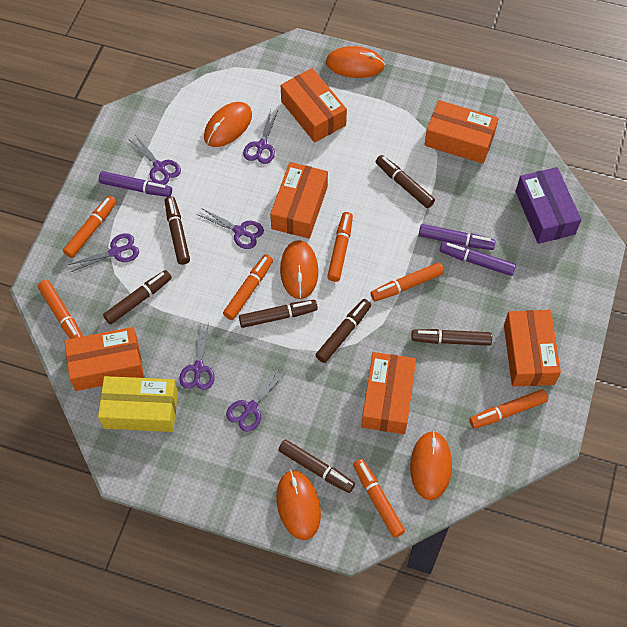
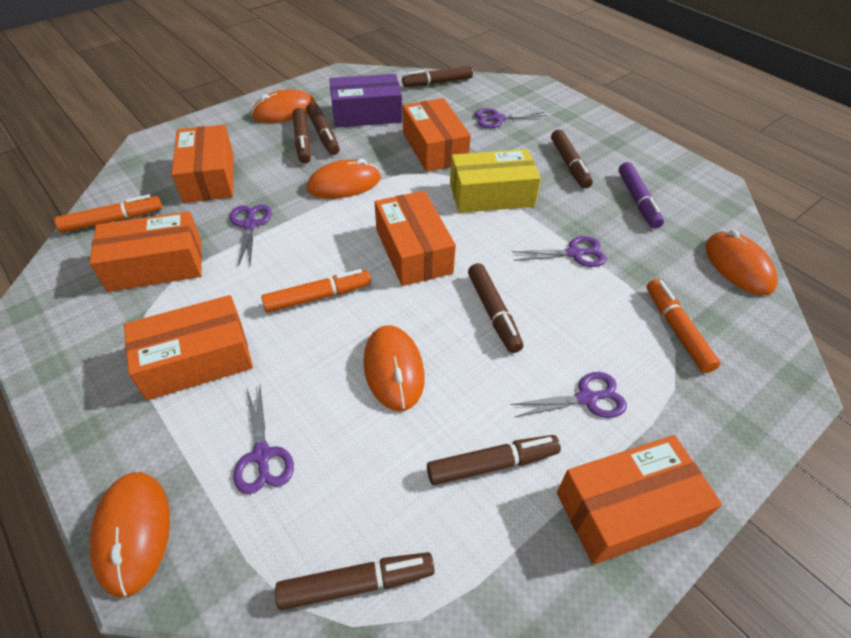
orange marker: 7 -> 3
purple marker: 3 -> 1
purple scissors: 6 -> 5

